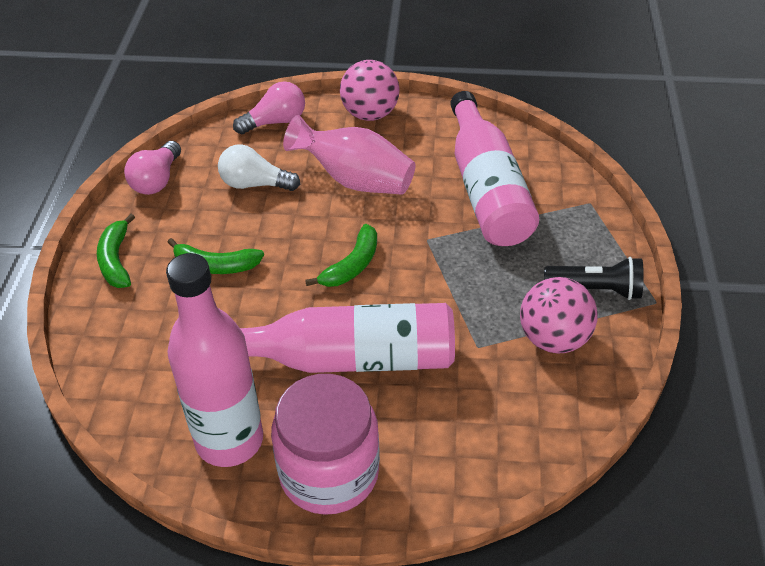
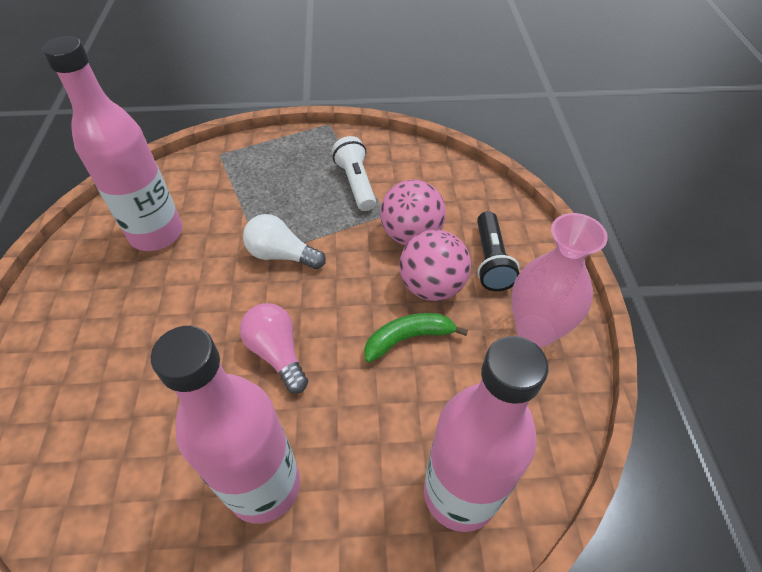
green banana: 3 -> 1
pink jar: 1 -> 0
pink light bulb: 2 -> 1
white flashlight: 0 -> 1

